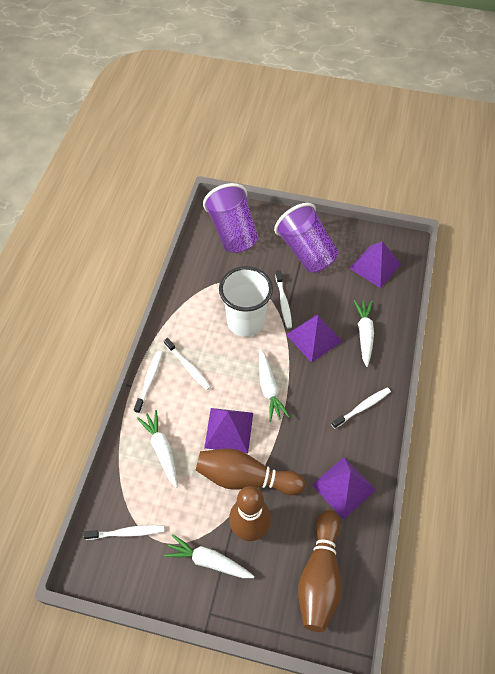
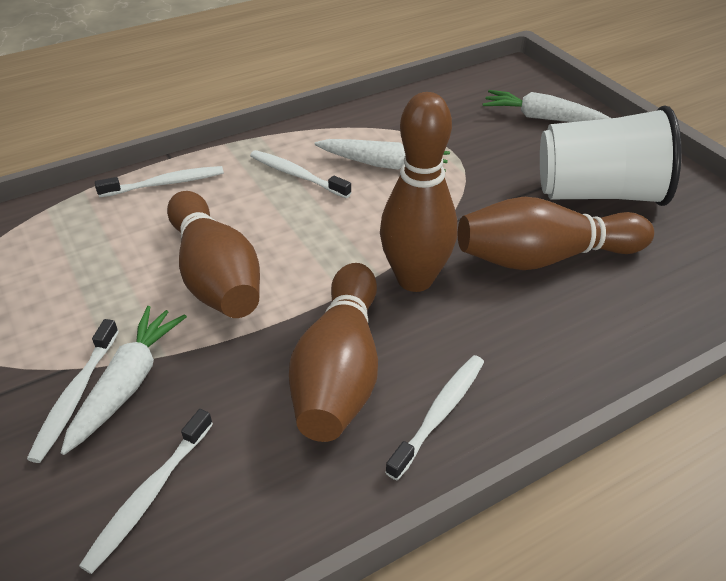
brown bowling pin: 3 -> 4
purple cup: 2 -> 0
purple pyramid: 4 -> 0
white carrot: 4 -> 3

